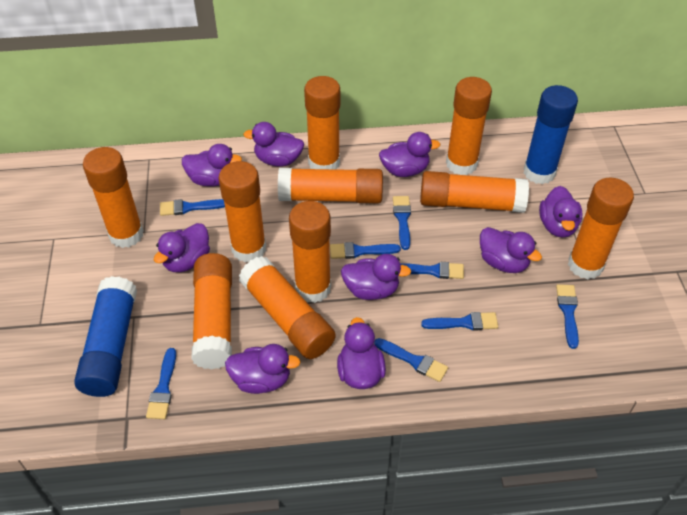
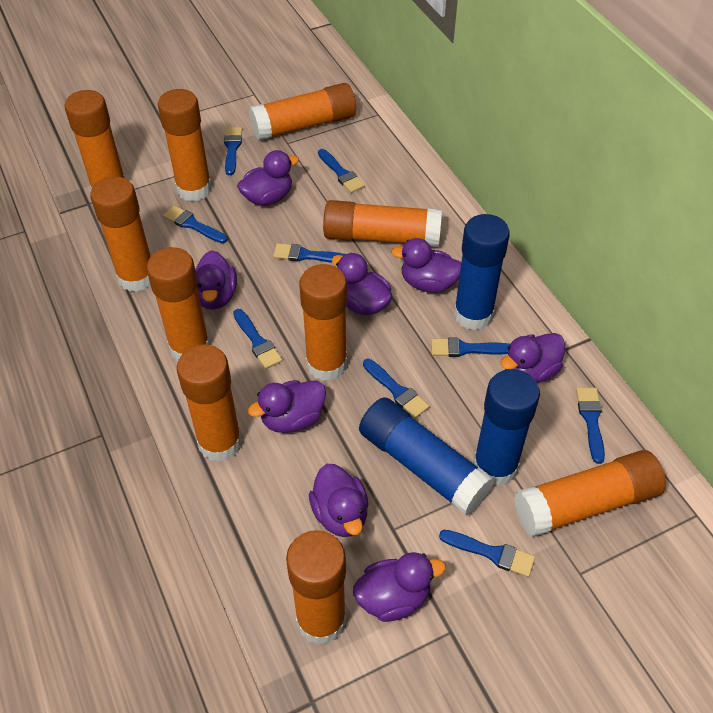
blue brush: 8 -> 9
blue glue stick: 2 -> 3
purple duck: 9 -> 8

